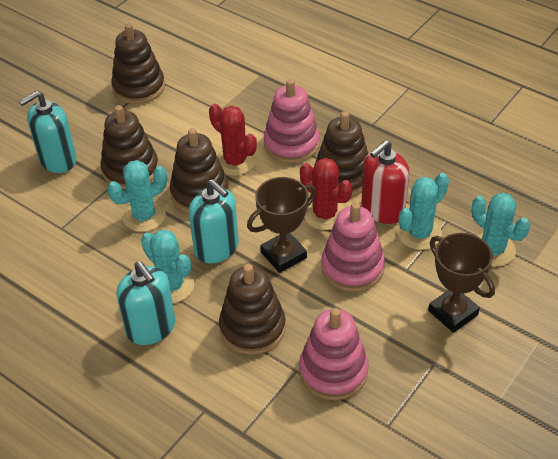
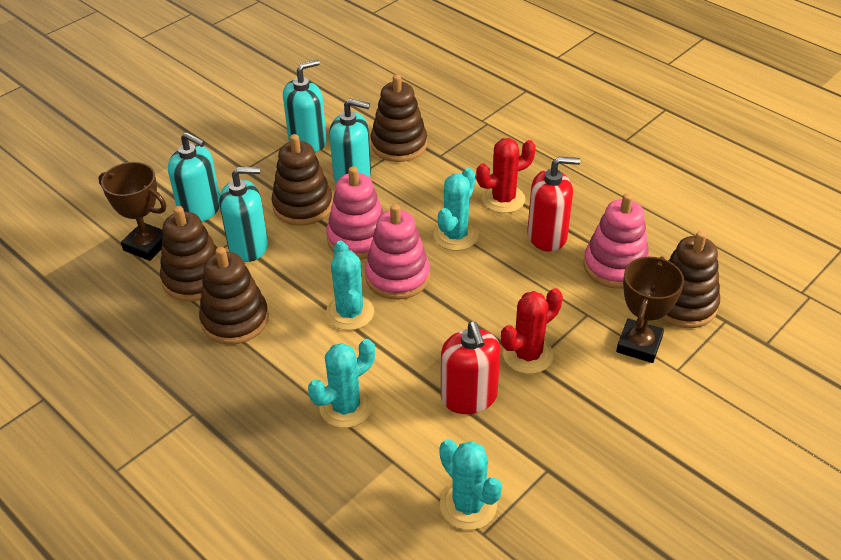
red soap dispenser: 1 -> 2
turquoise soap dispenser: 3 -> 4

